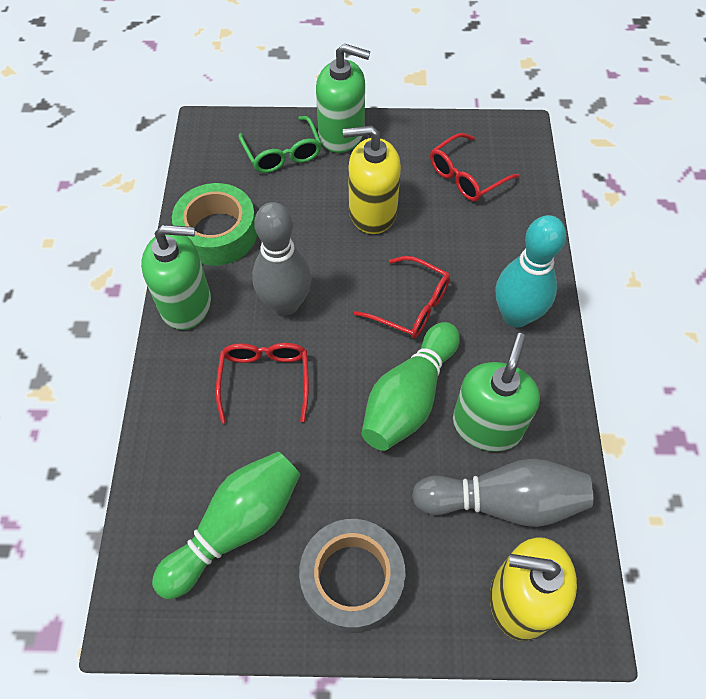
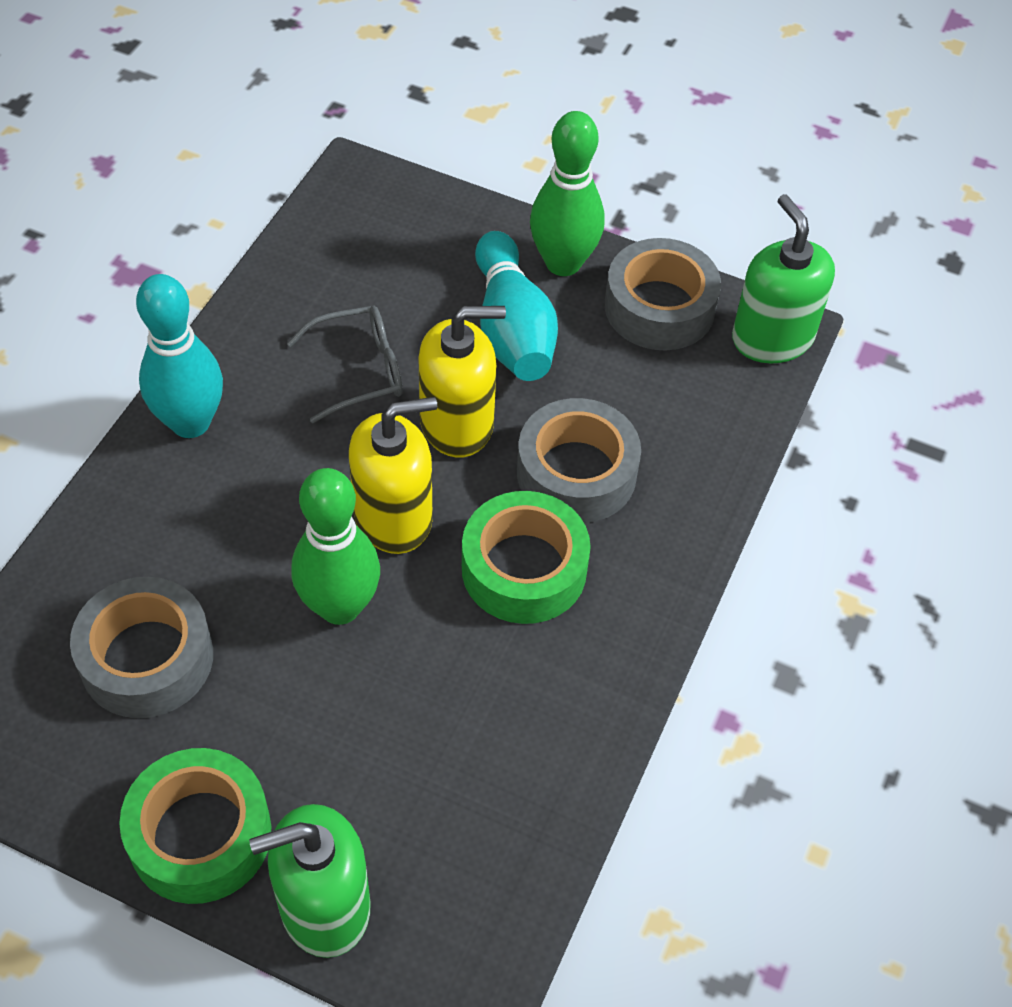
green glasses: 1 -> 0
green soap dispenser: 3 -> 2
green tape: 1 -> 2
grey bowling pin: 2 -> 0
grey glasses: 0 -> 1
grey tape: 1 -> 3
red glasses: 3 -> 0
turquoise bowling pin: 1 -> 2

